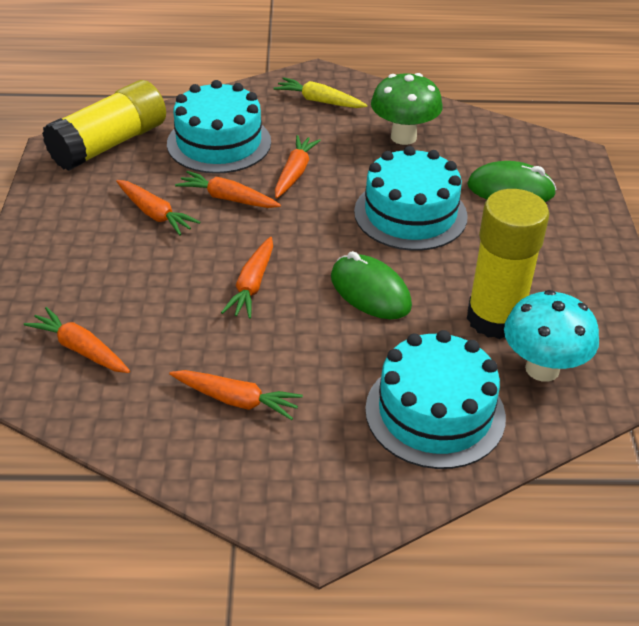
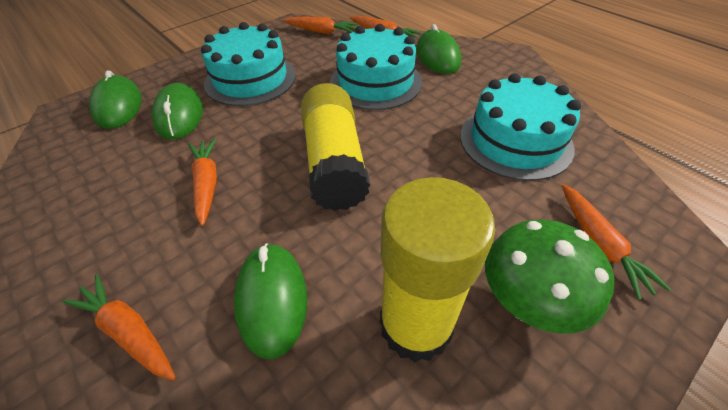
green mouse: 2 -> 4
orange carrot: 6 -> 5
turquoise mushroom: 1 -> 0
yellow carrot: 1 -> 0

